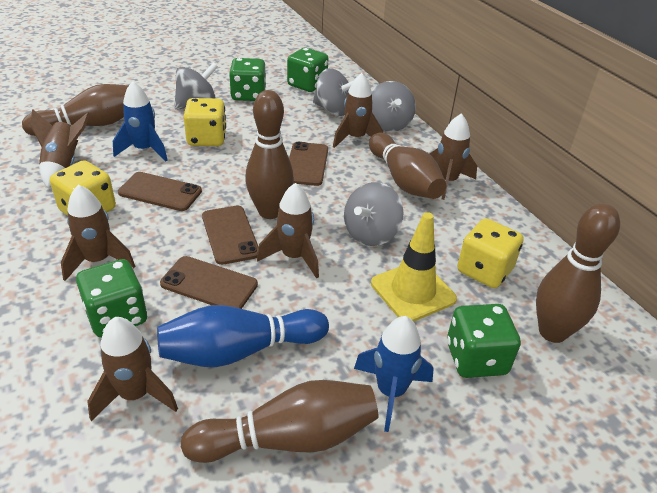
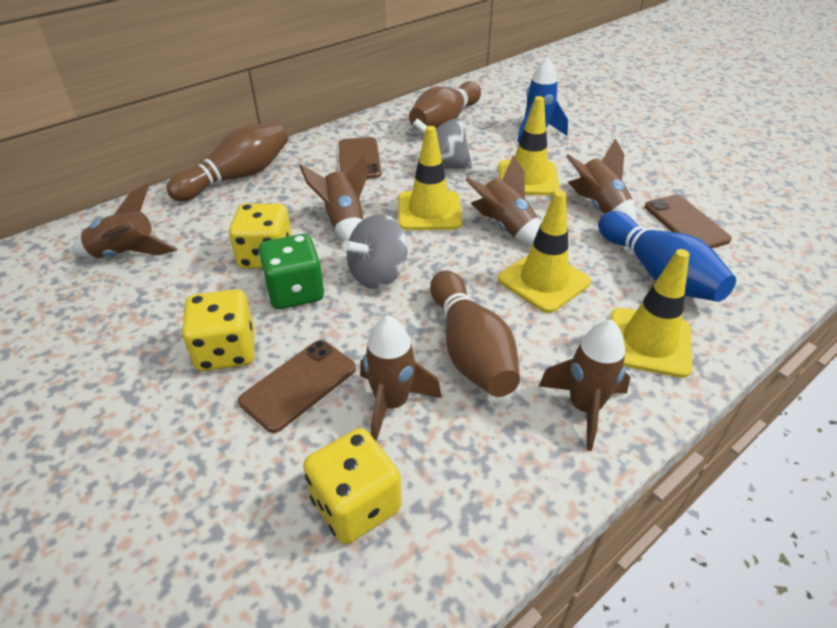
blue rocket: 2 -> 1
brown bowling pin: 5 -> 3
brown phone: 4 -> 3
green dice: 4 -> 1
grey spinning top: 4 -> 2
yellow traffic cone: 1 -> 4

